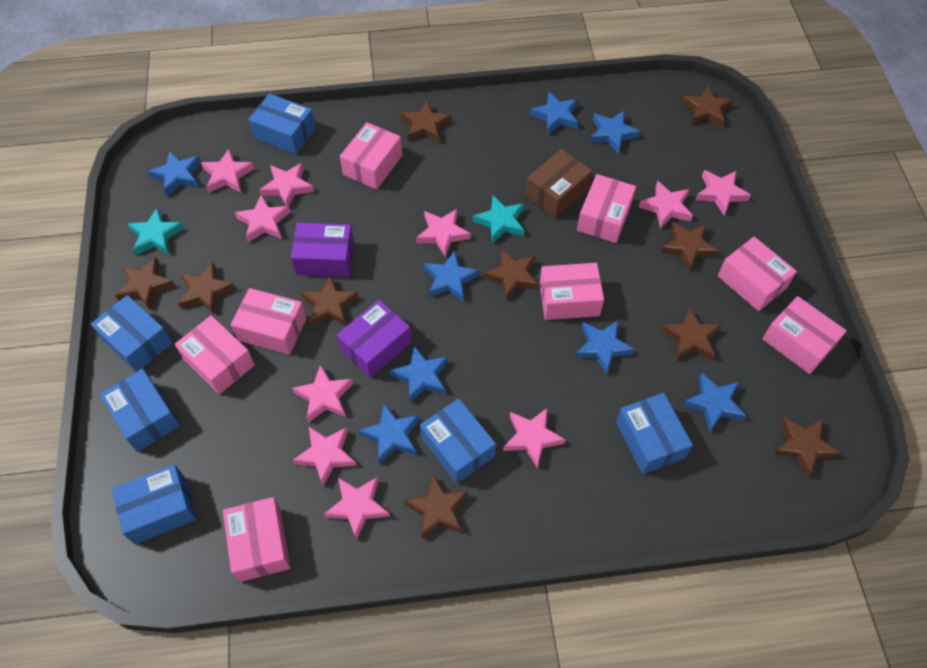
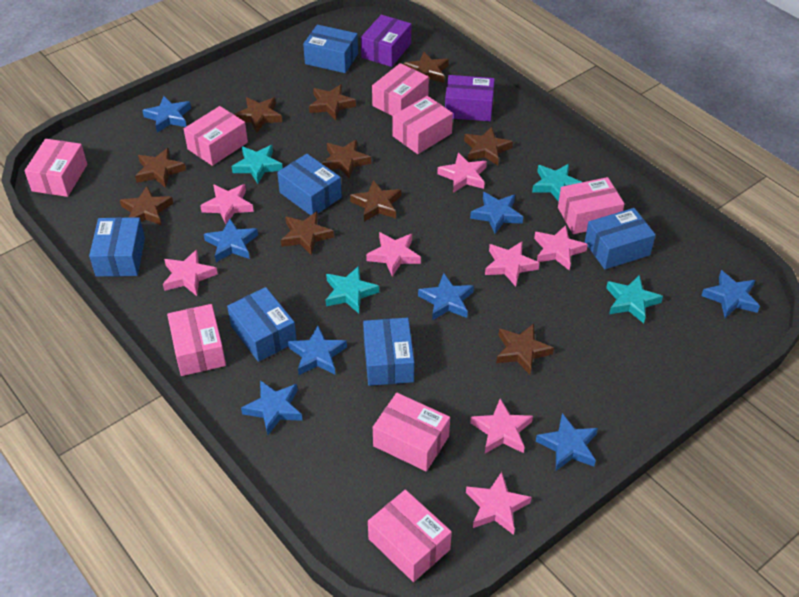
brown box: 1 -> 0
pink star: 10 -> 8
turquoise star: 2 -> 4

